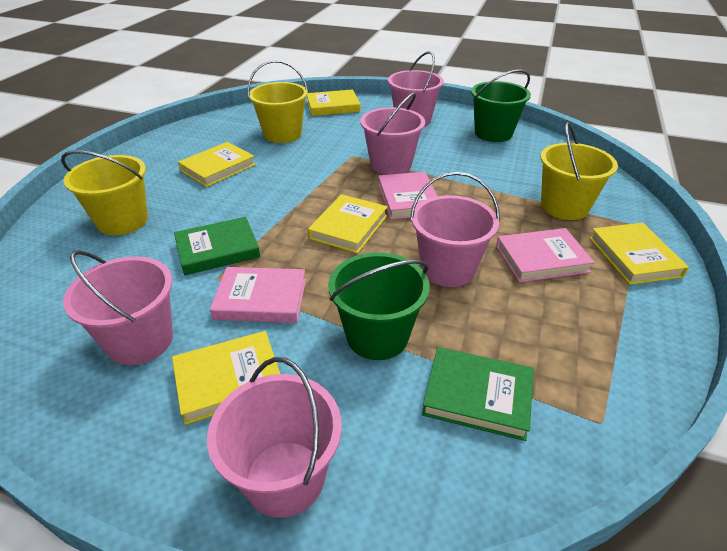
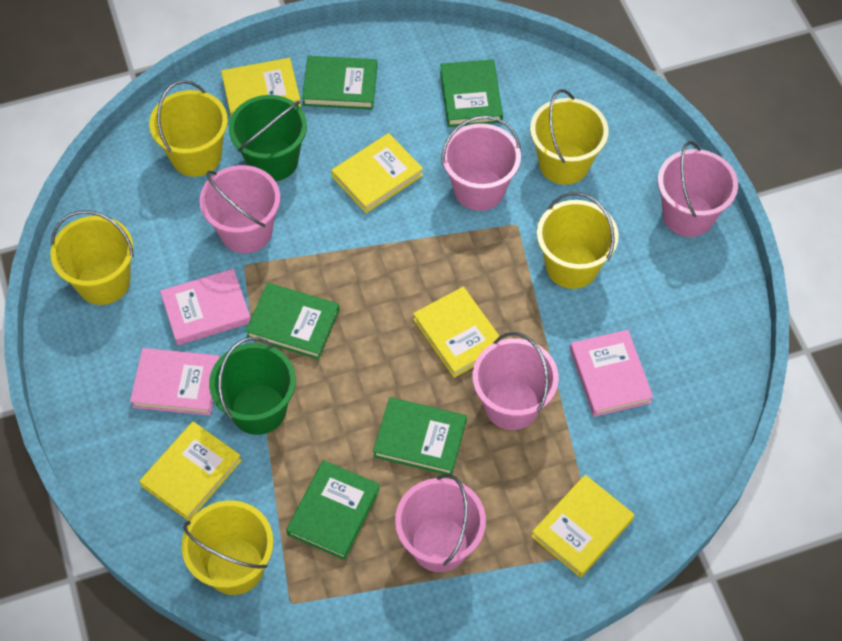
green book: 2 -> 5
yellow bucket: 3 -> 5

